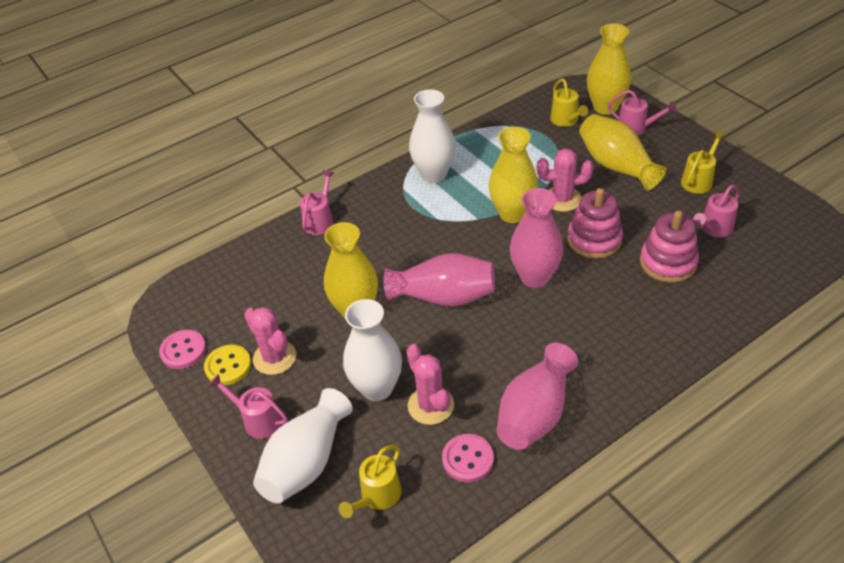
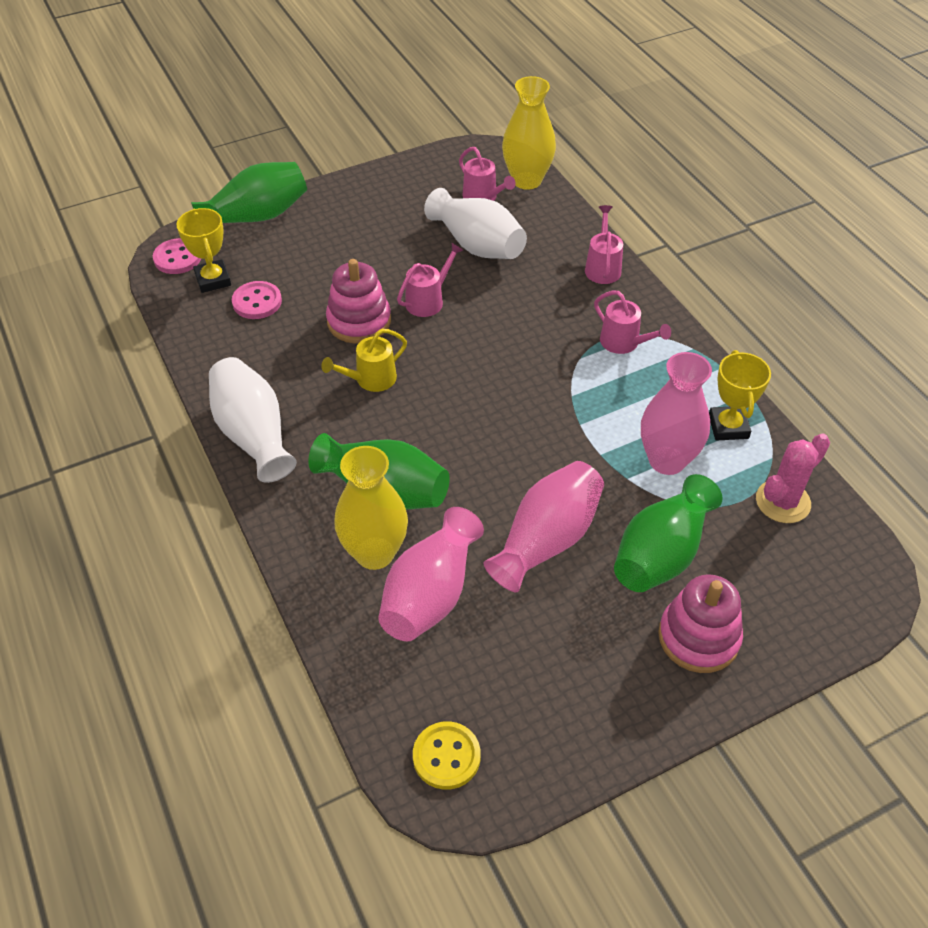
green vase: 0 -> 3
pink cactus: 3 -> 1
white vase: 3 -> 2
yellow trophy: 0 -> 2
yellow vase: 4 -> 2
yellow watering can: 3 -> 1

